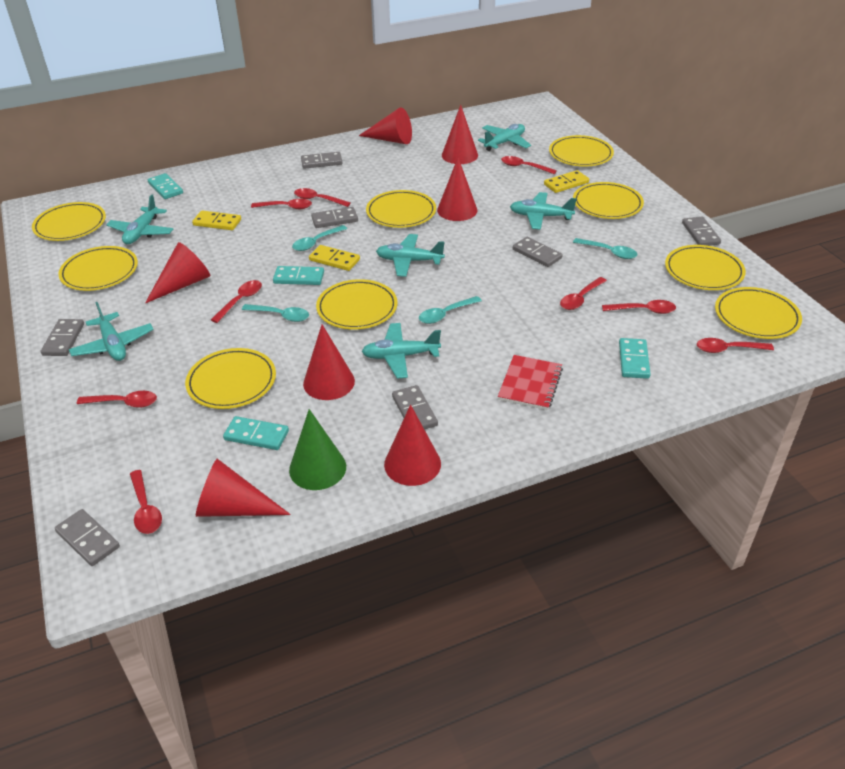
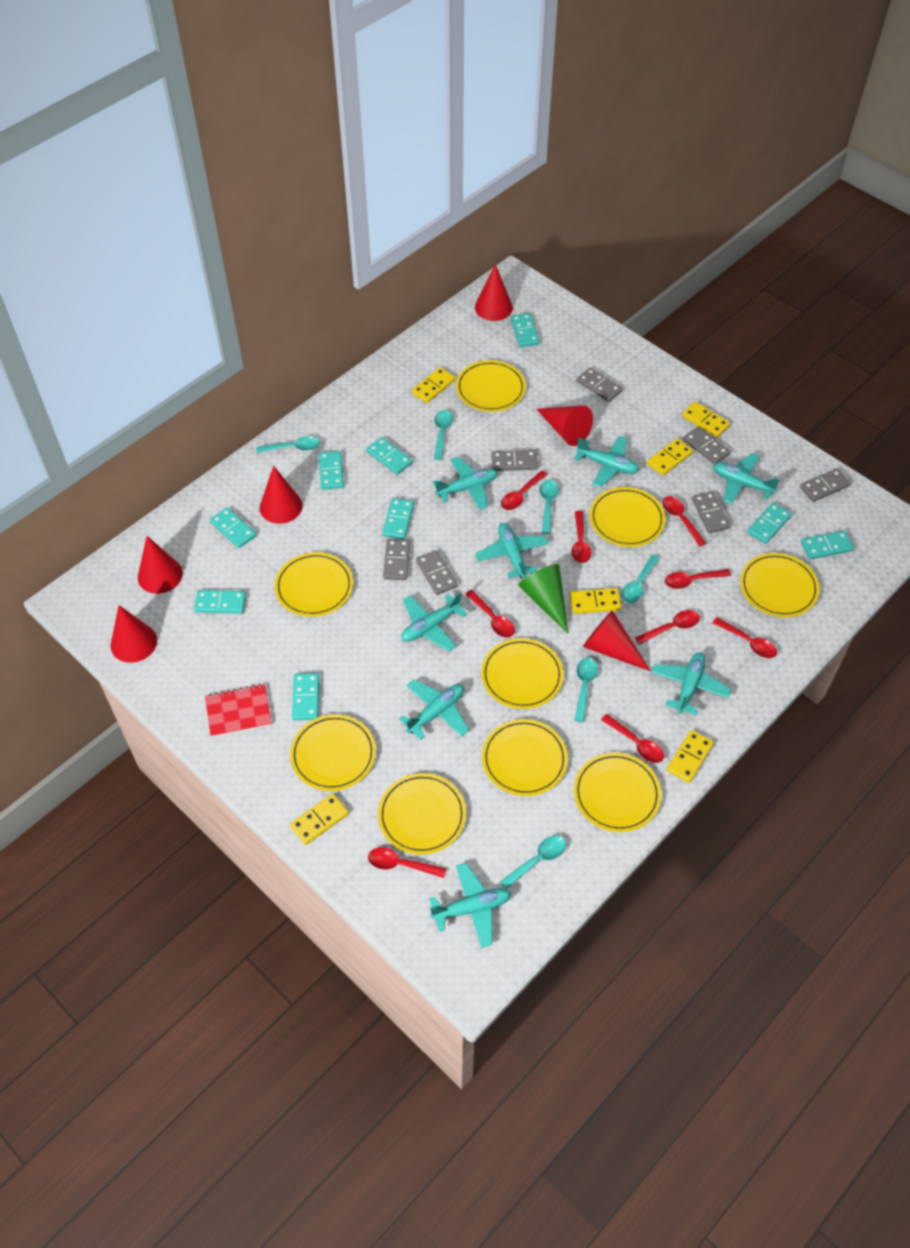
red cone: 7 -> 6
turquoise domino: 4 -> 9
turquoise plane: 6 -> 8
turquoise spoon: 4 -> 6
yellow domino: 3 -> 6

